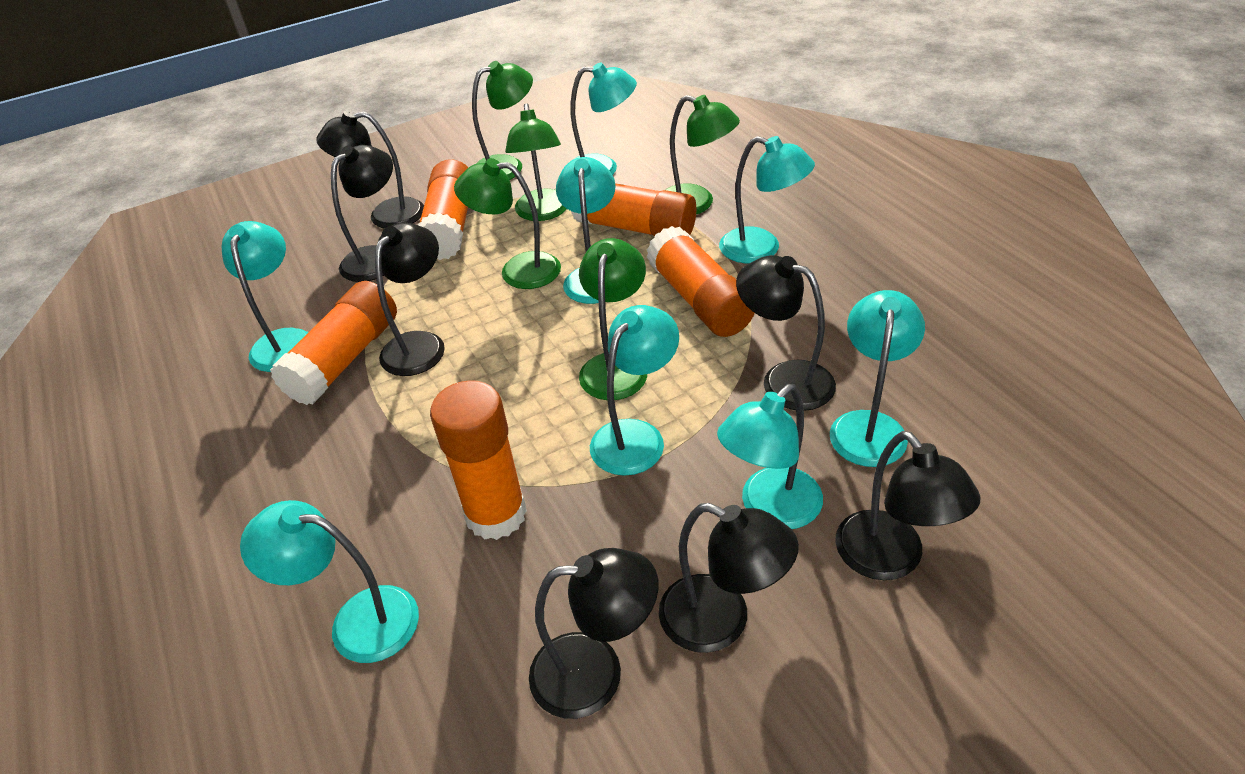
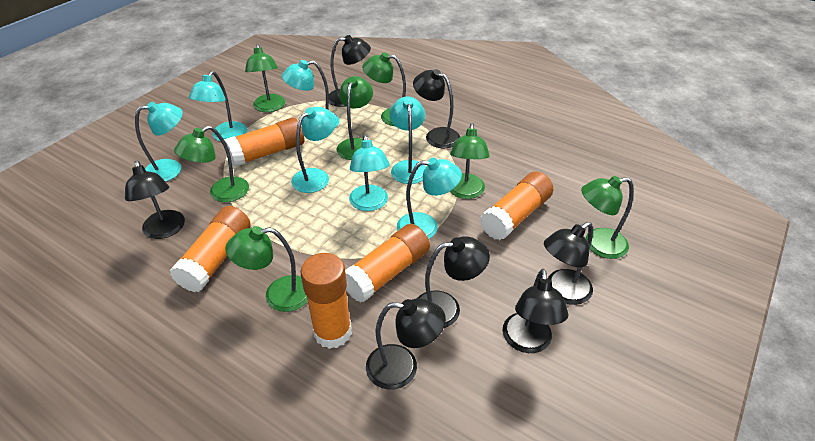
green lamp: 5 -> 7
turquoise lamp: 8 -> 7

